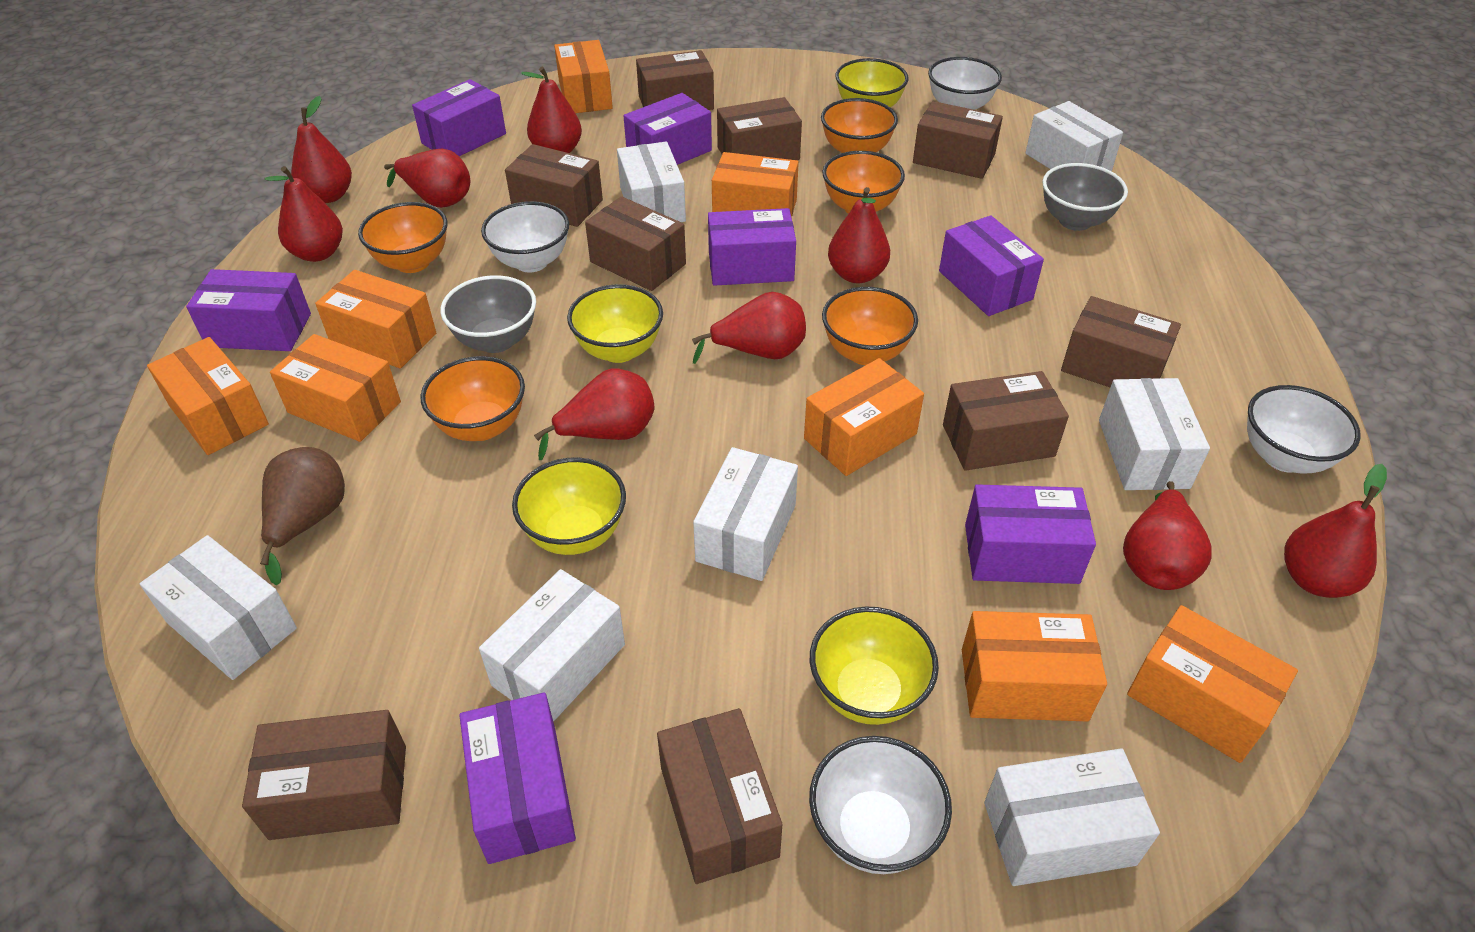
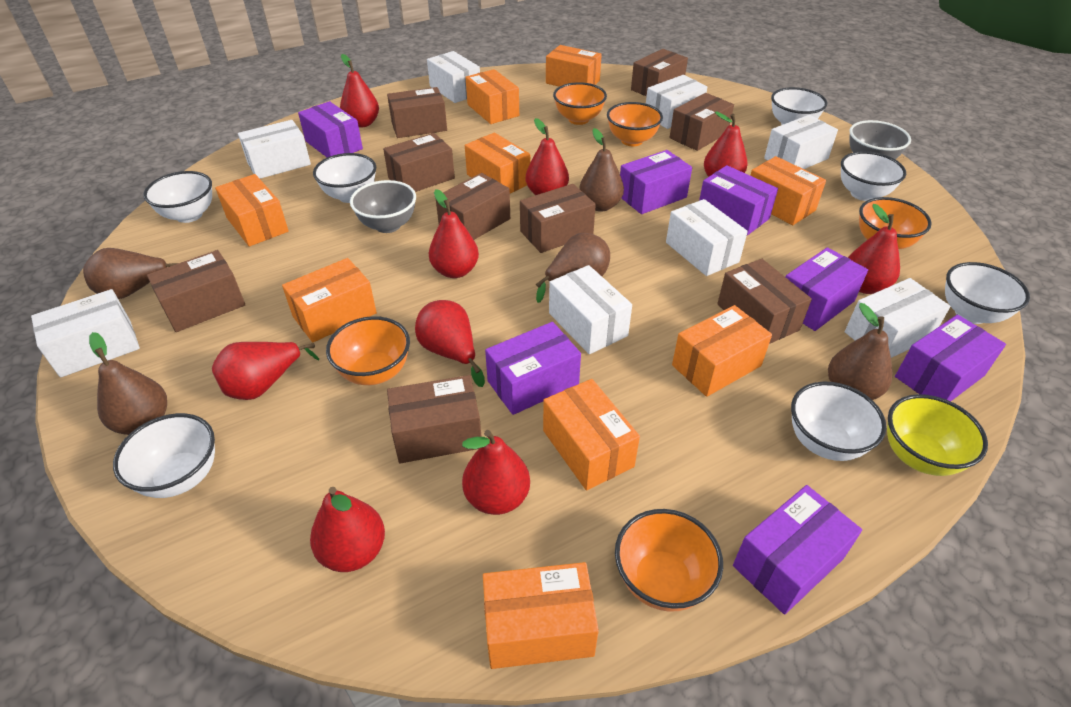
brown pear: 1 -> 5
orange box: 8 -> 9
white bowl: 4 -> 7
white box: 7 -> 8
yellow bowl: 4 -> 1

